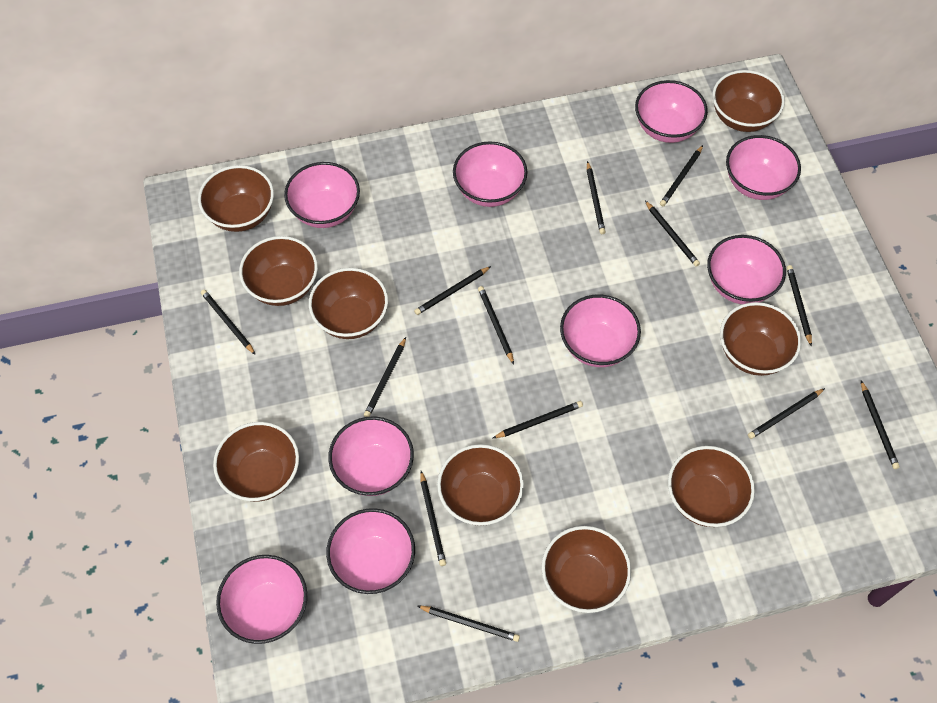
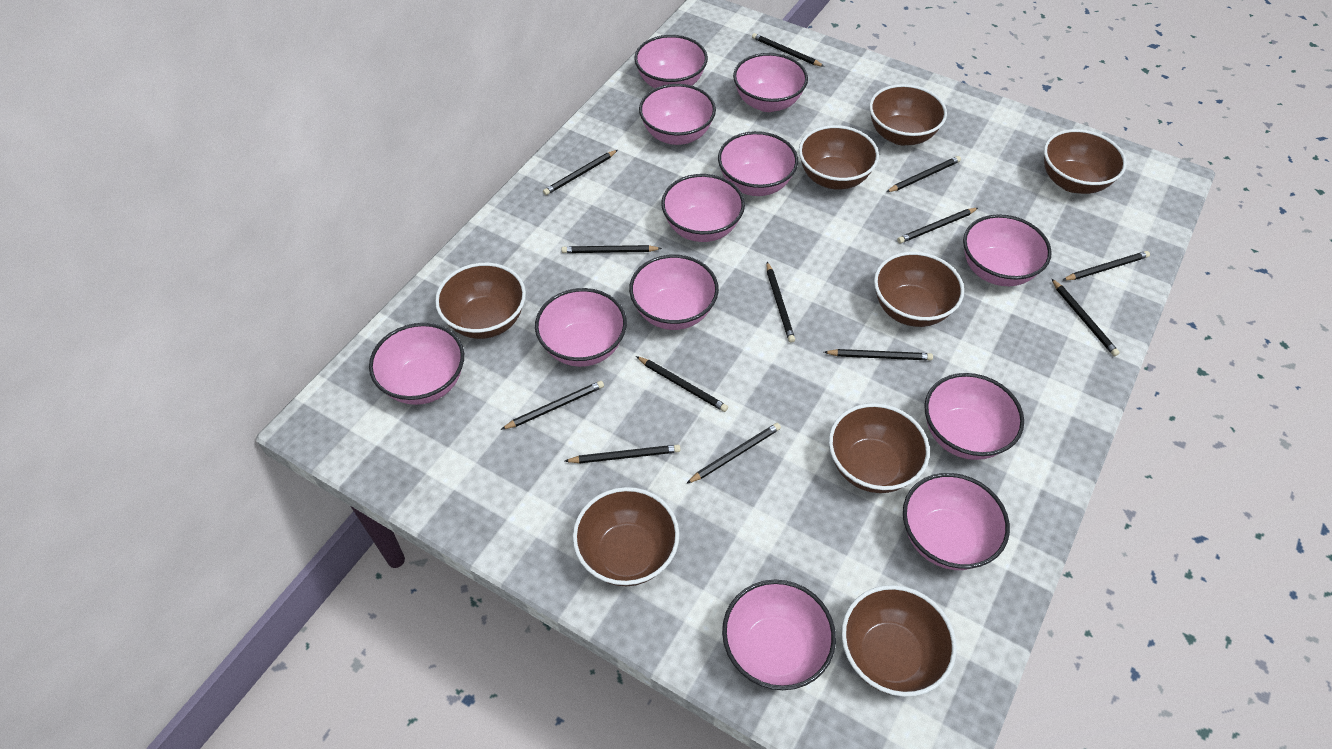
brown bowl: 9 -> 8
pink bowl: 9 -> 12

